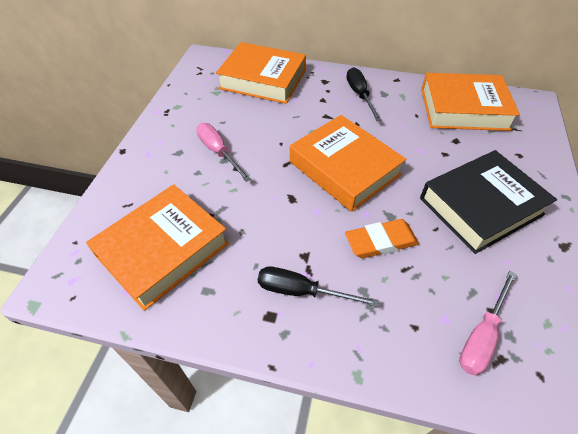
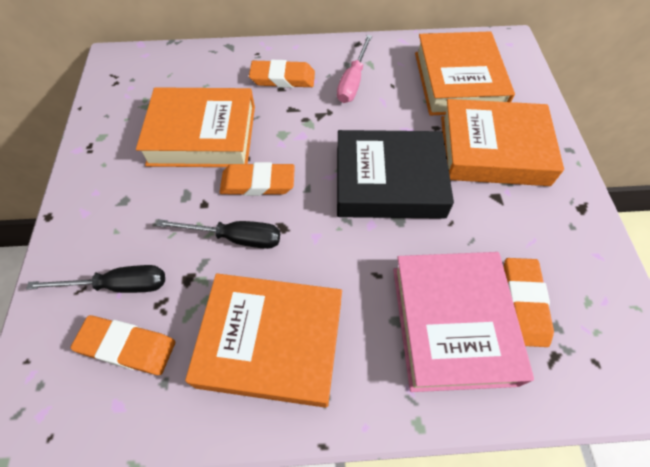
orange eraser: 1 -> 4
pink book: 0 -> 1
pink screwdriver: 2 -> 1

